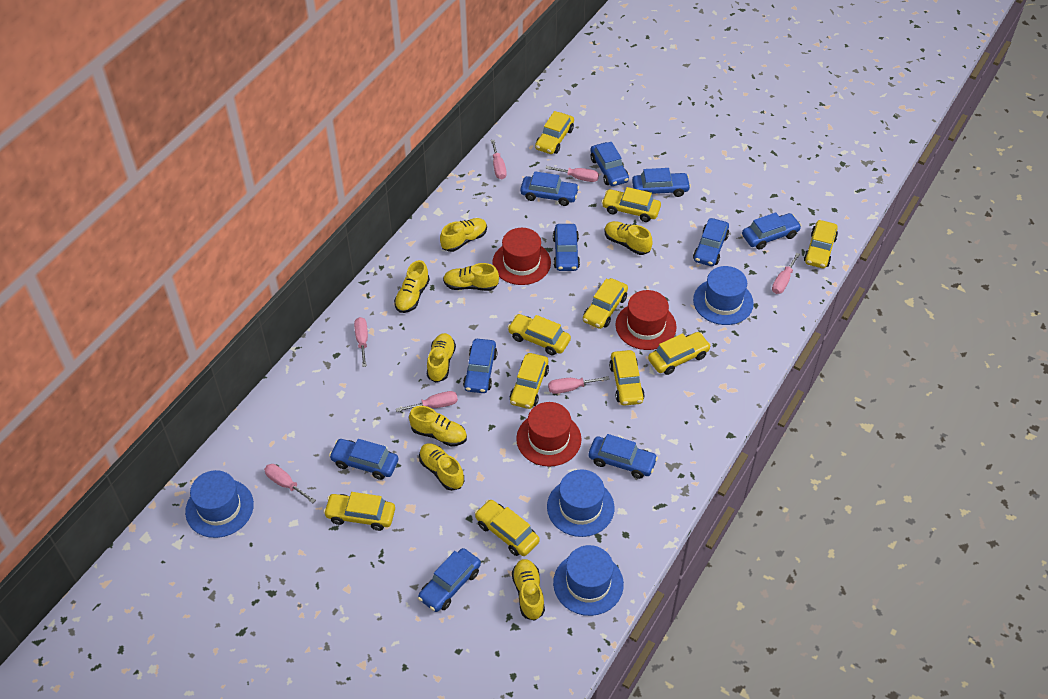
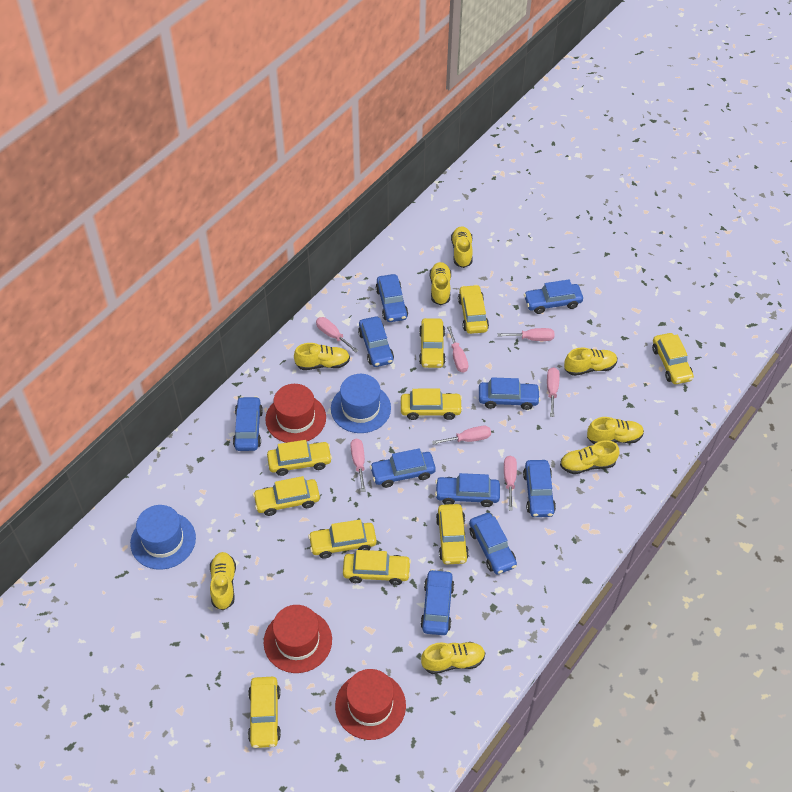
blue hat: 4 -> 2

